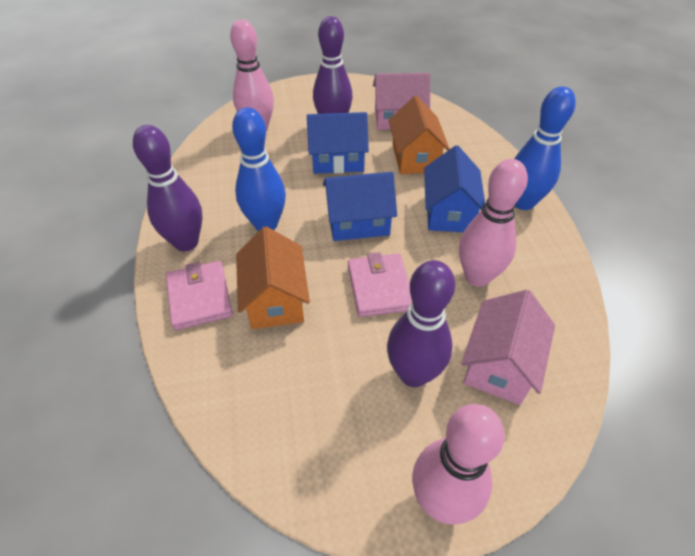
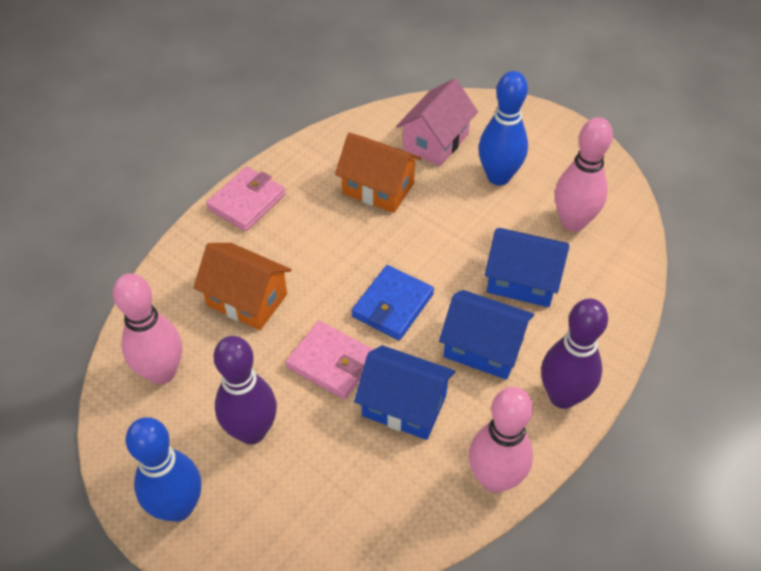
blue wallet: 0 -> 1
pink house: 2 -> 1
purple bowling pin: 3 -> 2

